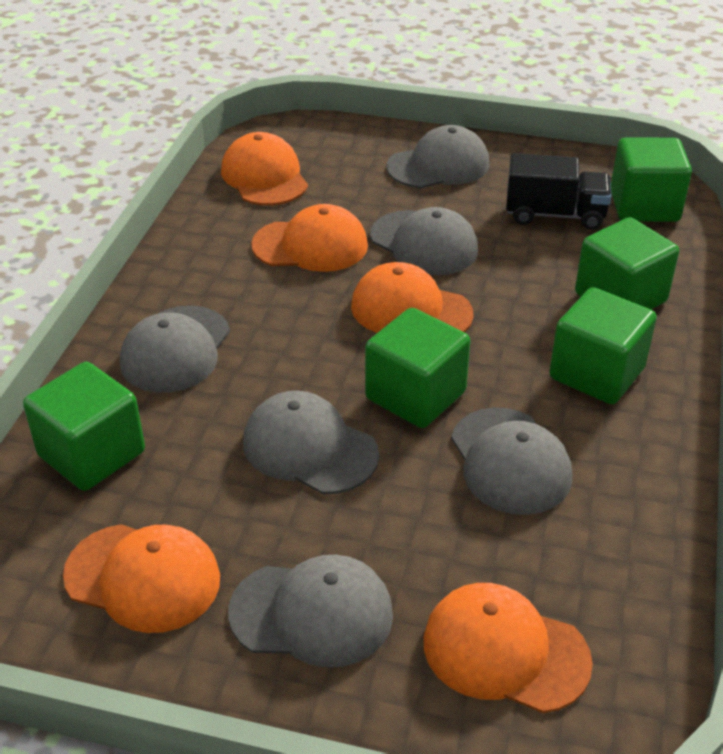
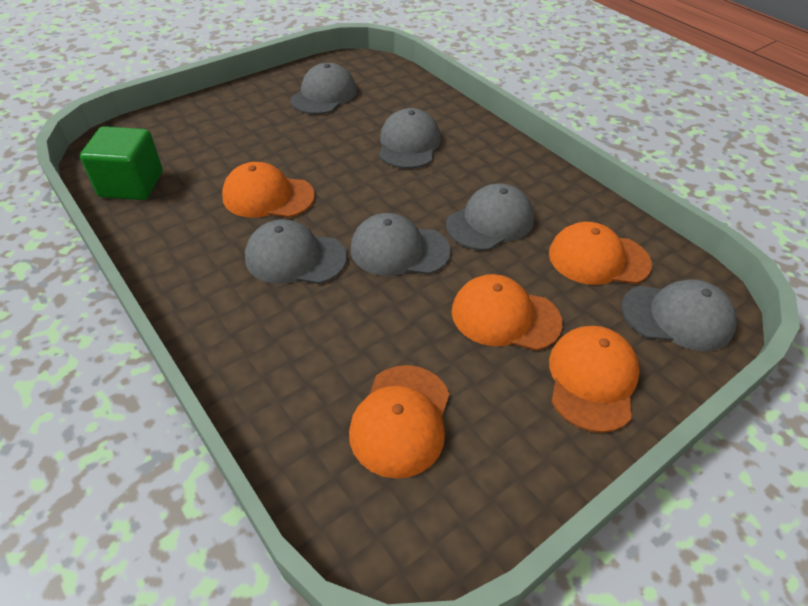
black truck: 1 -> 0
green cube: 5 -> 1

